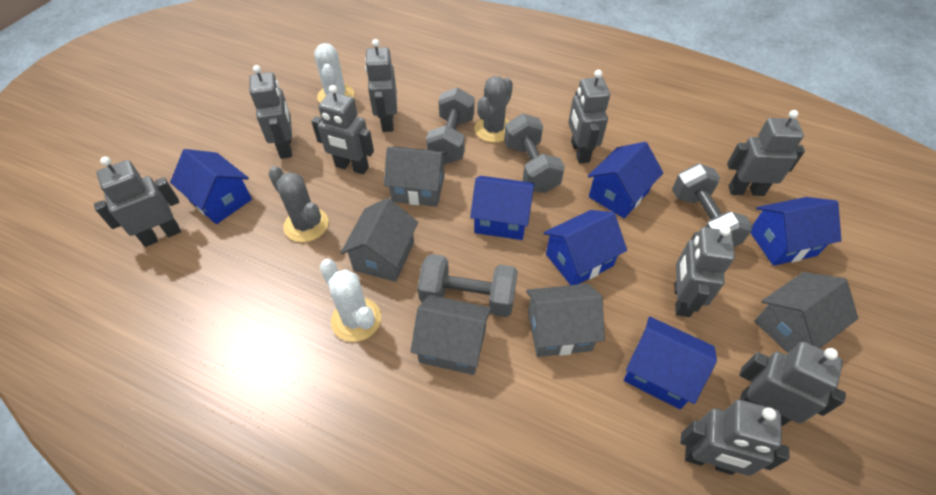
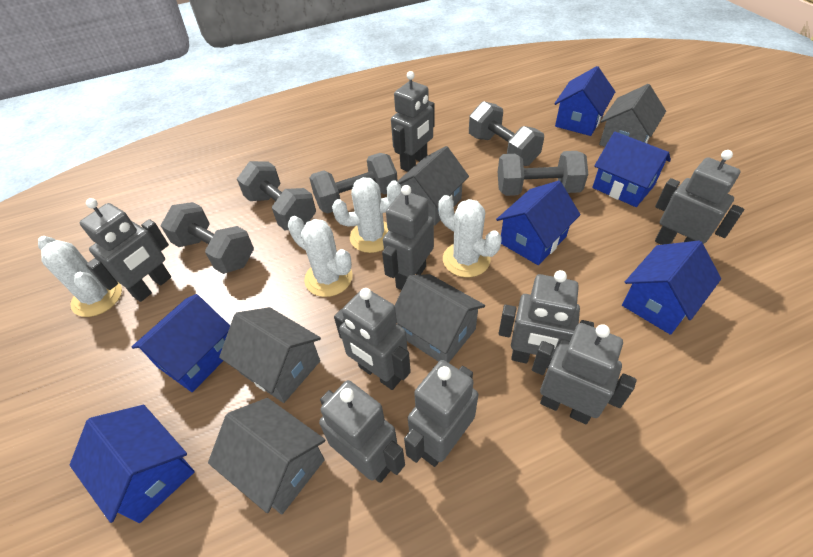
grey cactus: 2 -> 0
grey dumbbell: 4 -> 5
white cactus: 2 -> 4

